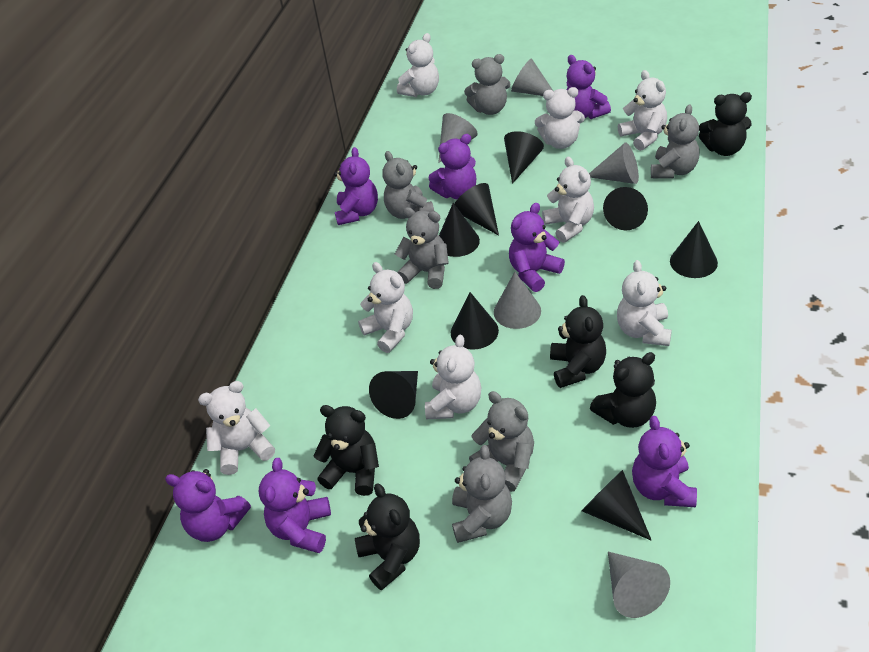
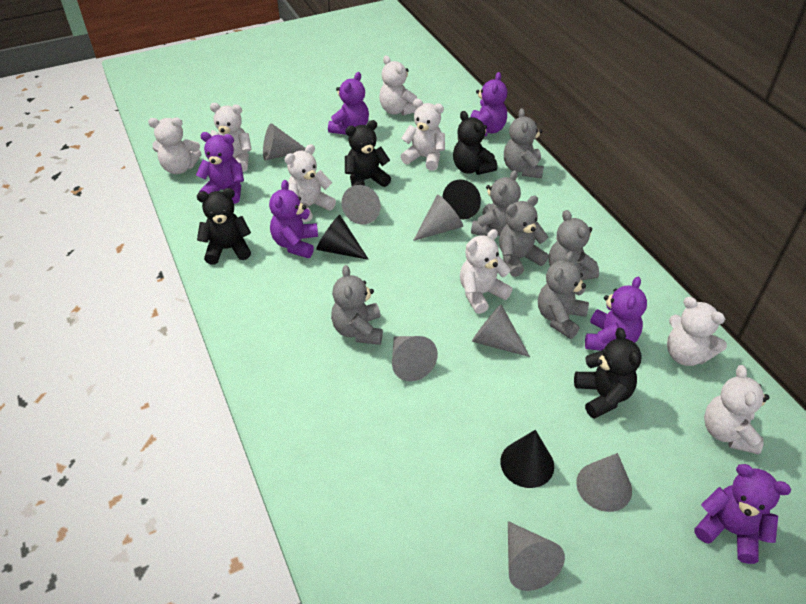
black cone: 8 -> 3
black teddy bear: 5 -> 4
grey cone: 5 -> 7
purple teddy bear: 7 -> 6

